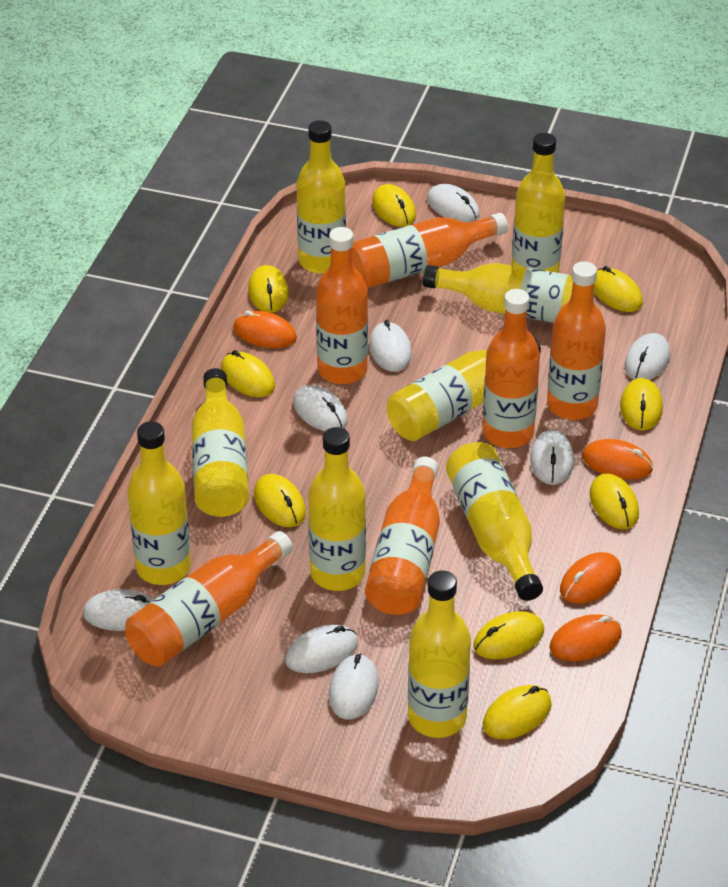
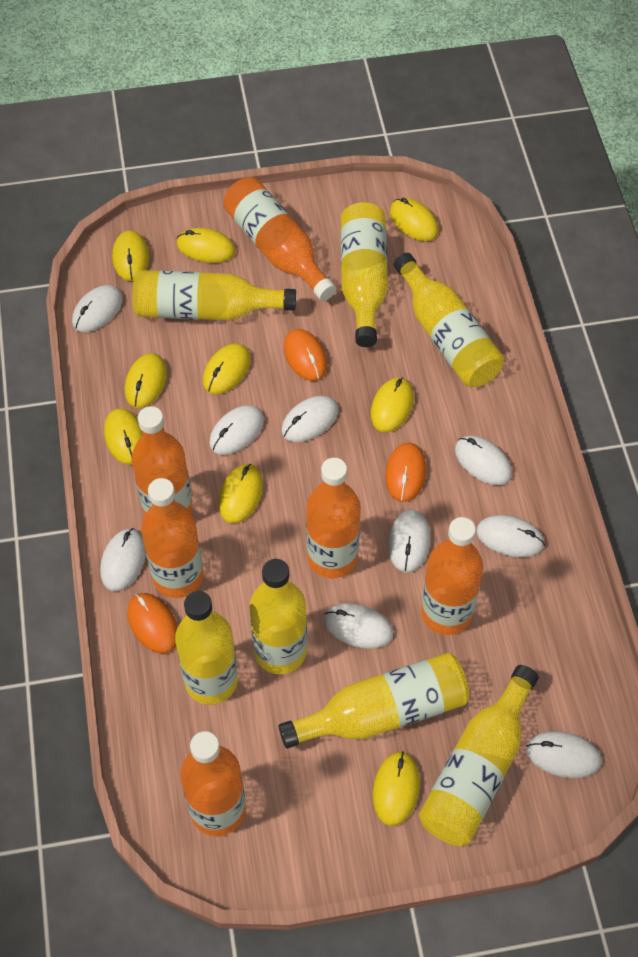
orange mouse: 4 -> 3
white mouse: 8 -> 9
yellow bottle: 9 -> 7

